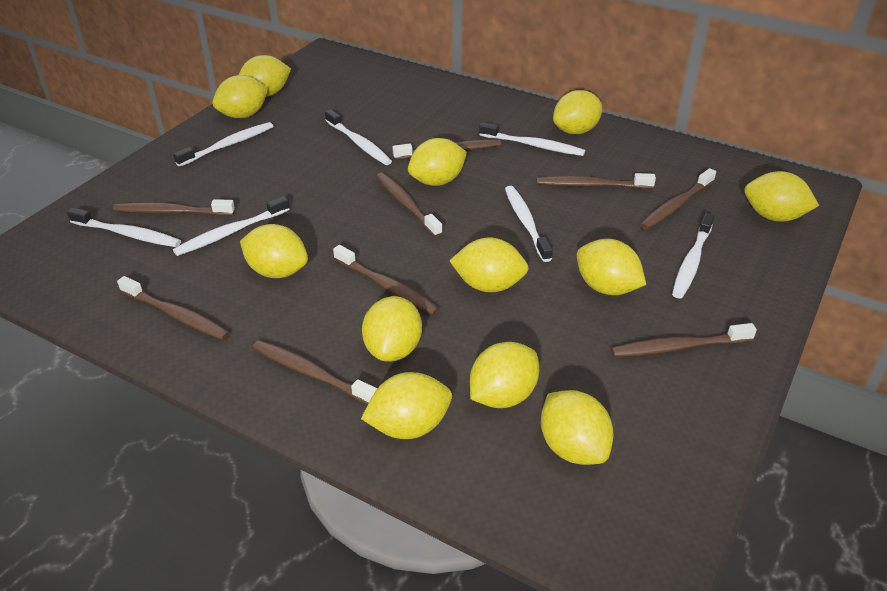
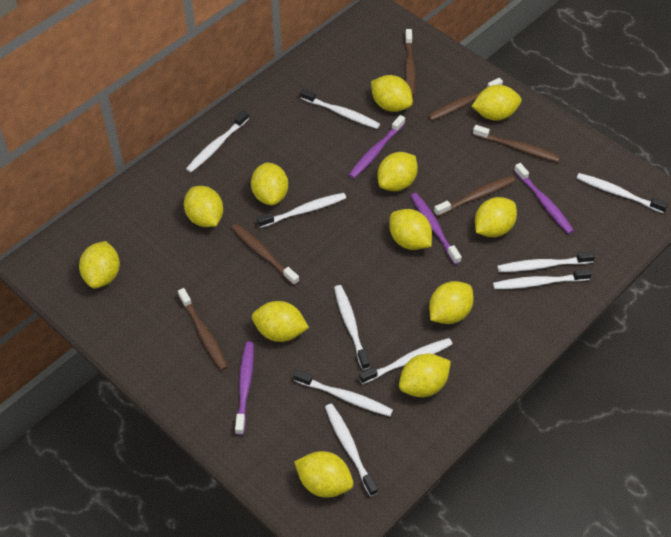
brown toothbrush: 9 -> 6
purple toothbrush: 0 -> 4
white toothbrush: 7 -> 10

